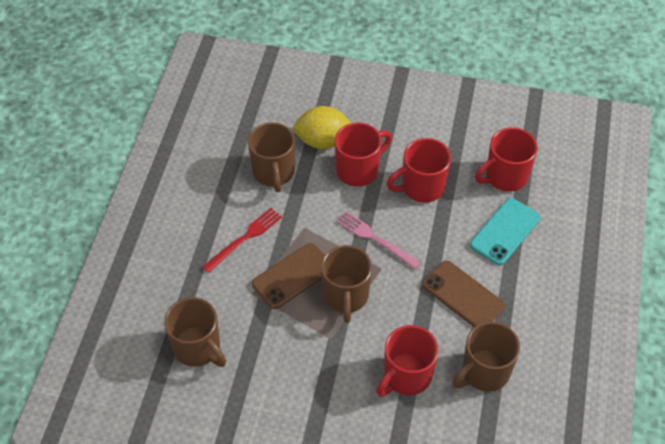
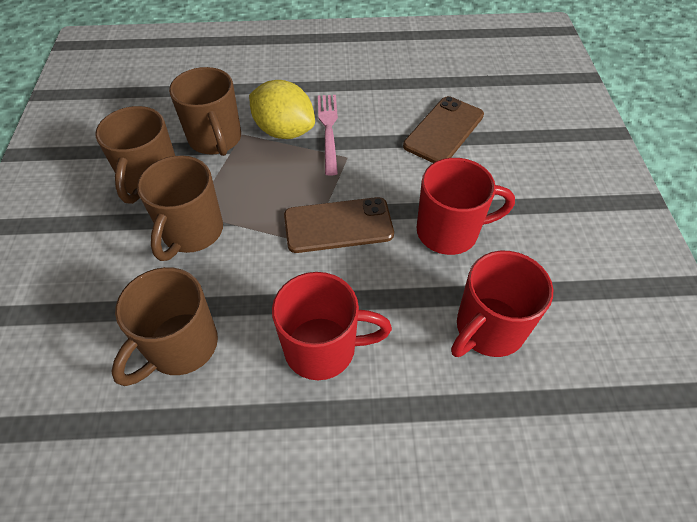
red fork: 1 -> 0
red mug: 4 -> 3
turquoise phone: 1 -> 0

